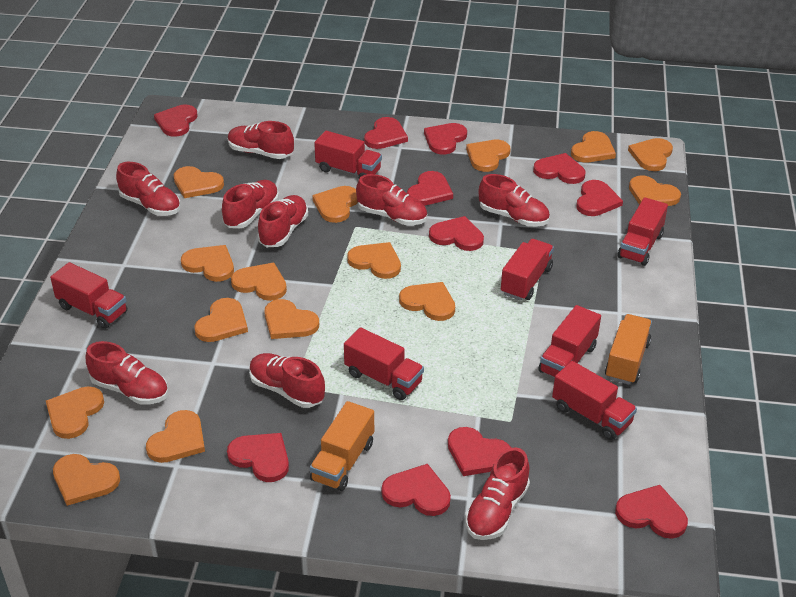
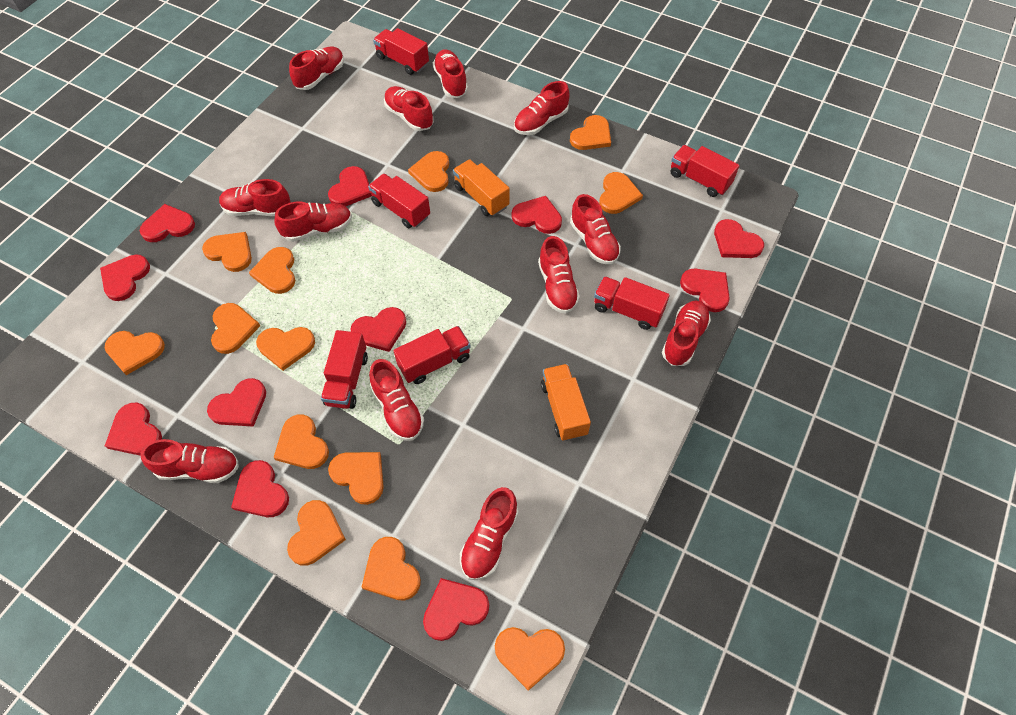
orange heart: 15 -> 13
red shoe: 9 -> 12
red truck: 7 -> 6

